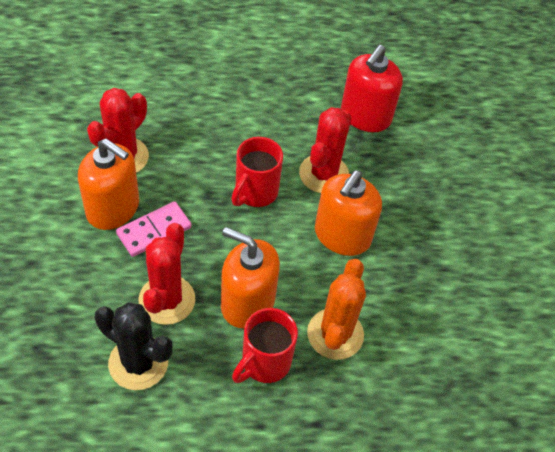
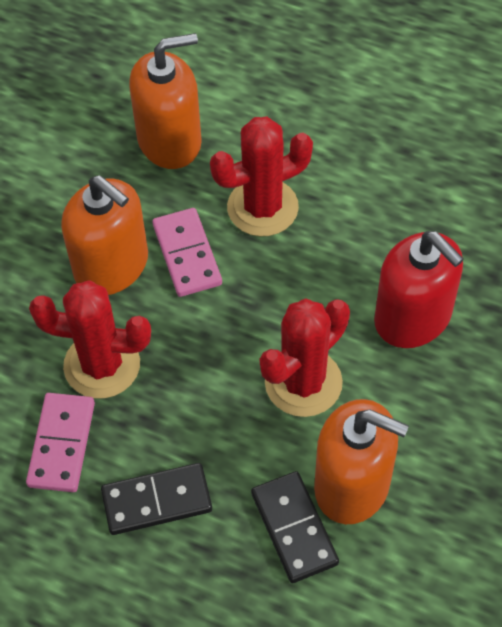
black cactus: 1 -> 0
black domino: 0 -> 2
orange cactus: 1 -> 0
pink domino: 1 -> 2
red mug: 2 -> 0

